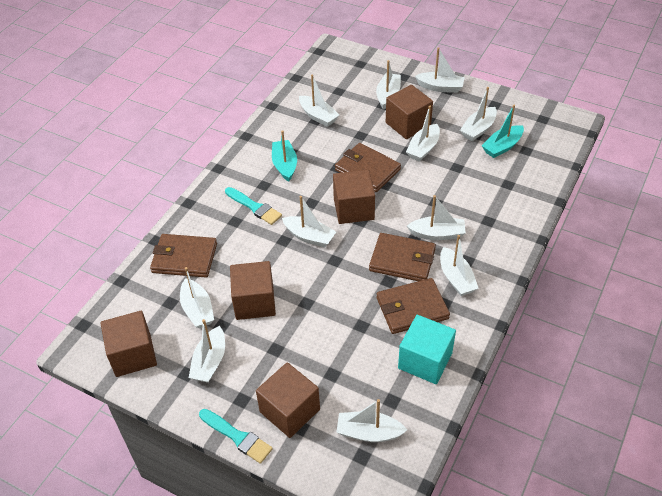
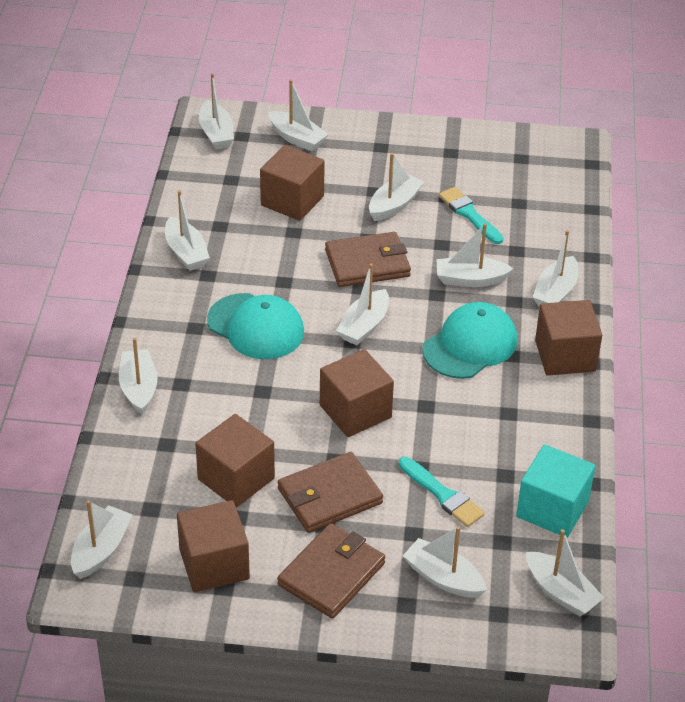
brown wallet: 4 -> 3
turquoise boat: 2 -> 0
turquoise cap: 0 -> 2

